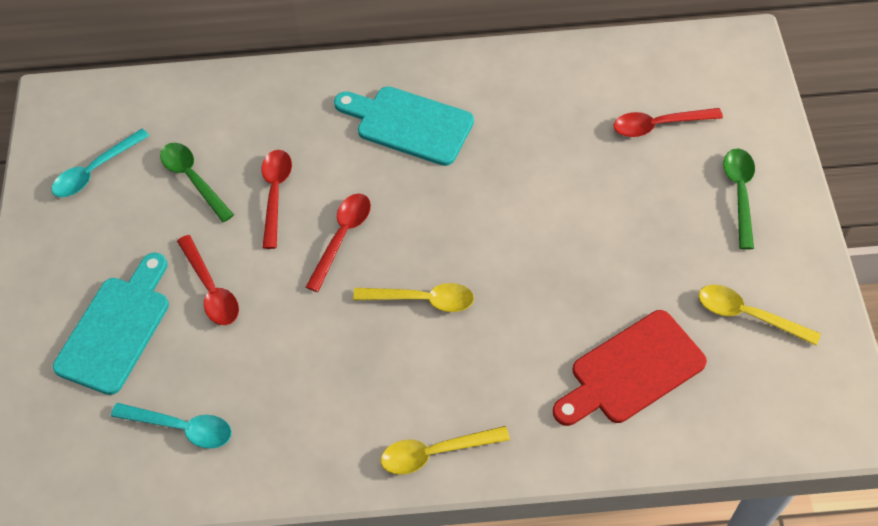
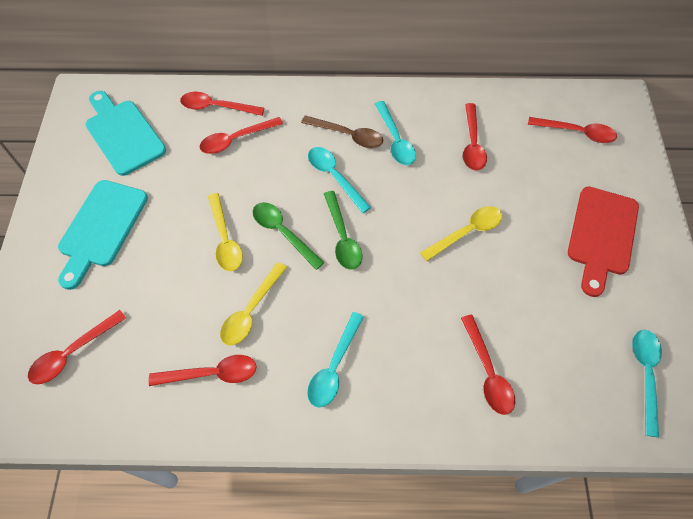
brown spoon: 0 -> 1
red spoon: 4 -> 7
turquoise spoon: 2 -> 4

